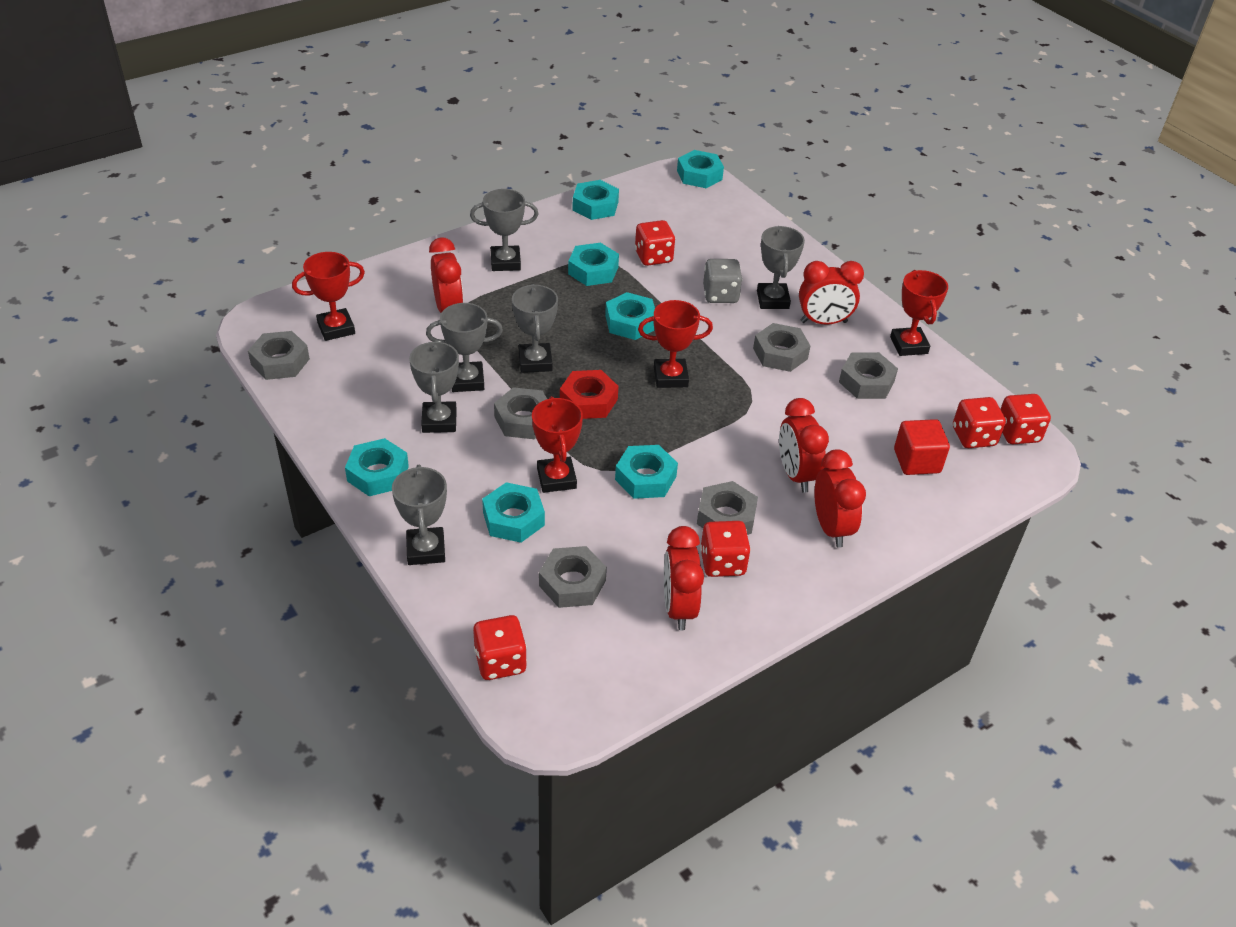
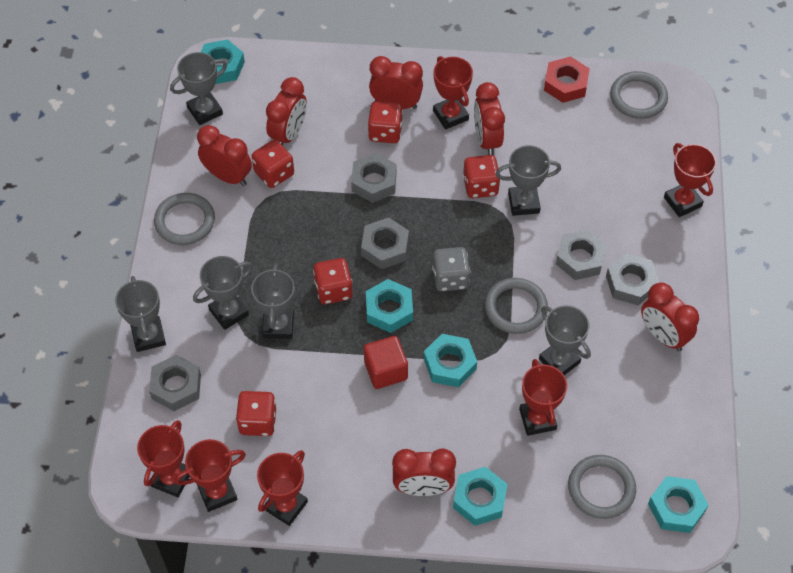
grey nut: 6 -> 5
grey ring: 0 -> 4
red clock: 5 -> 6
red trophy: 4 -> 6
turquoise nut: 7 -> 5

